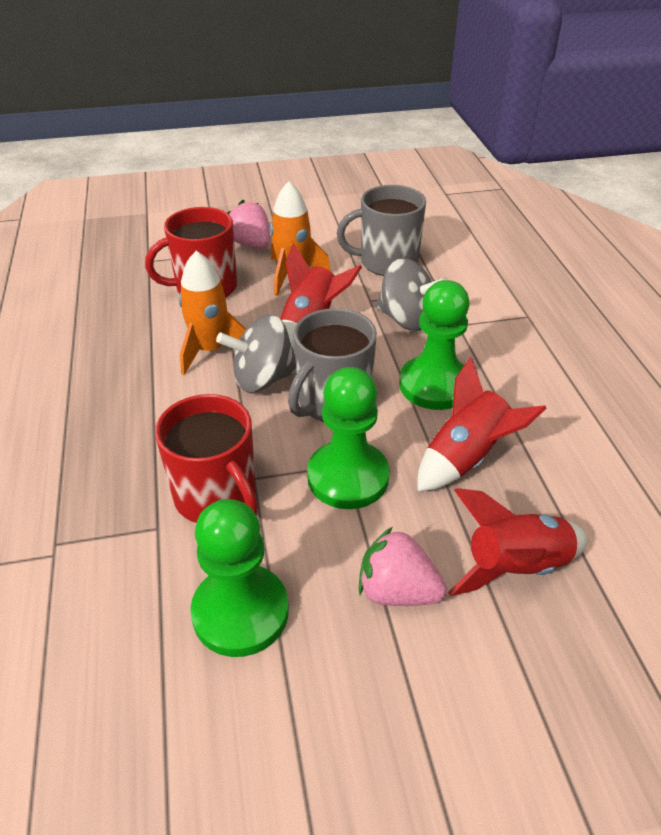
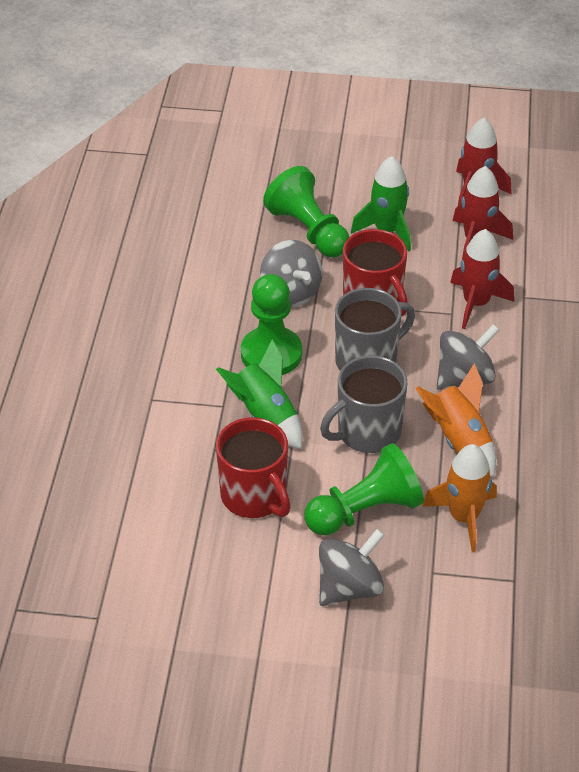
green rocket: 0 -> 2
grey spinning top: 2 -> 3
pink strawberry: 2 -> 0

